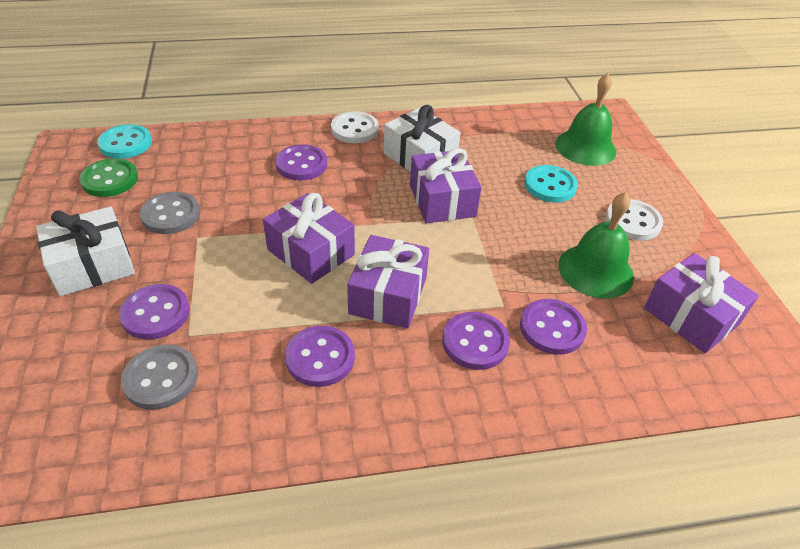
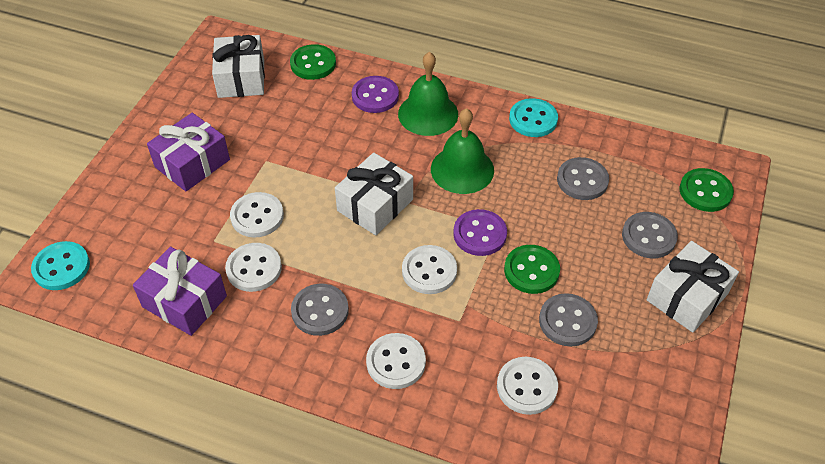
green button: 1 -> 3
grey button: 2 -> 4
purple button: 5 -> 2
purple gift: 4 -> 2
white button: 2 -> 5
white gift: 2 -> 3

